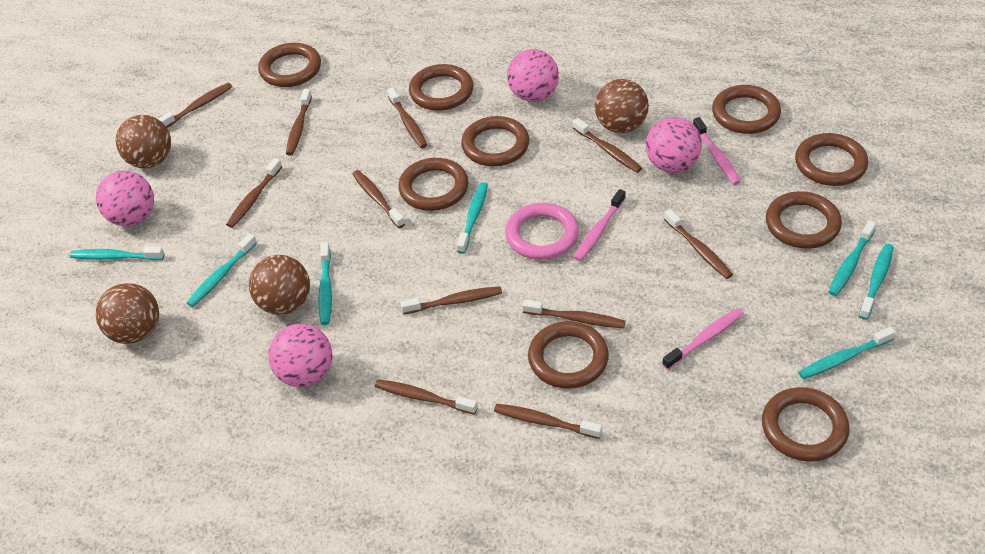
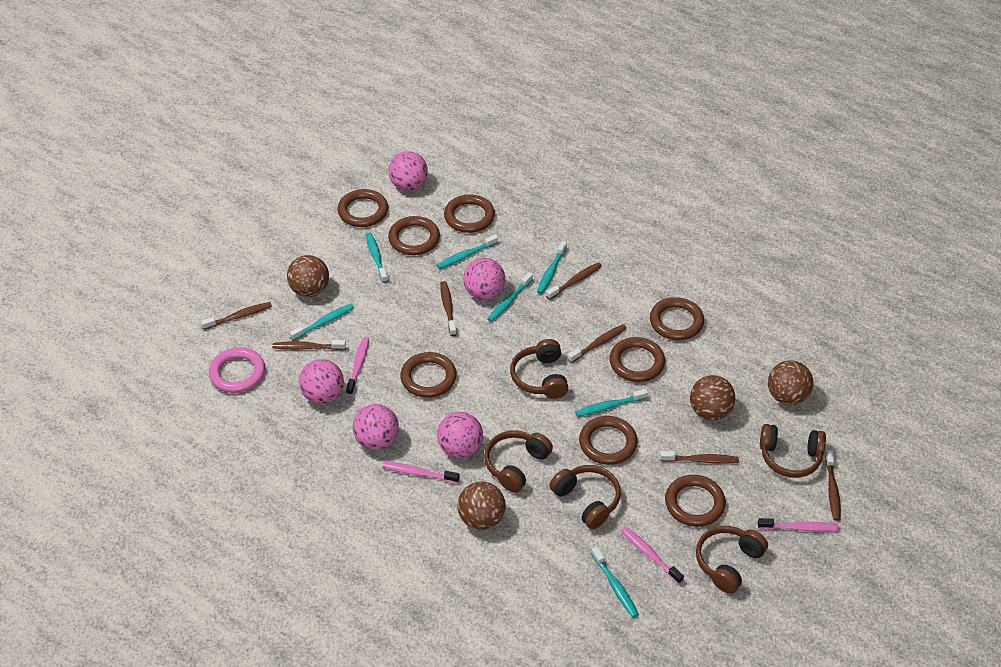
brown headphones: 0 -> 5
brown ring: 9 -> 8
brown toothbrush: 11 -> 7
pink ball: 4 -> 5
pink toothbrush: 3 -> 4

